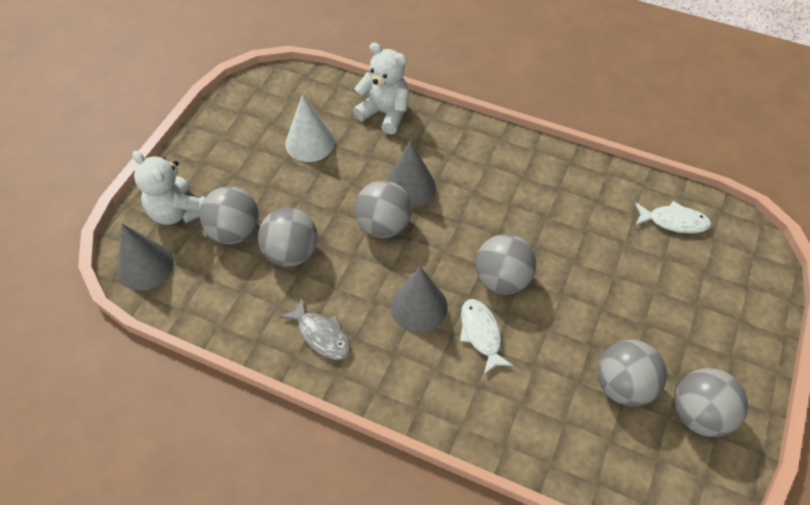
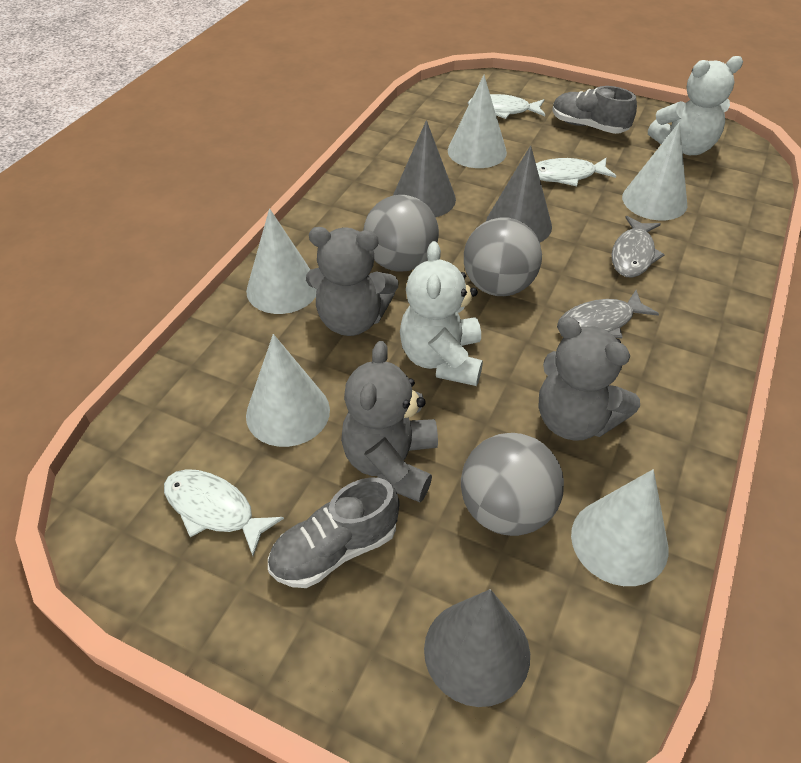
grey ball: 6 -> 3
grey fish: 1 -> 2
grey shoe: 0 -> 2
grey teddy bear: 0 -> 3
white cone: 1 -> 5
white fish: 2 -> 3

